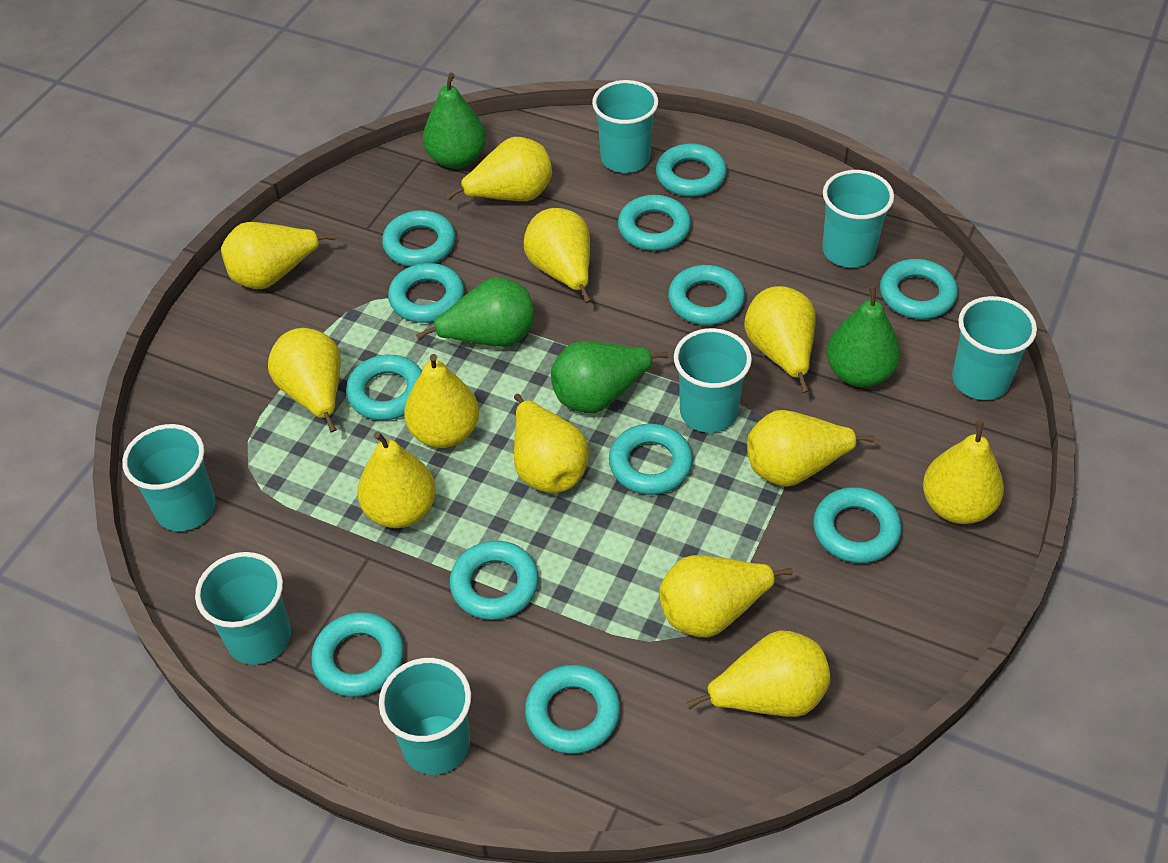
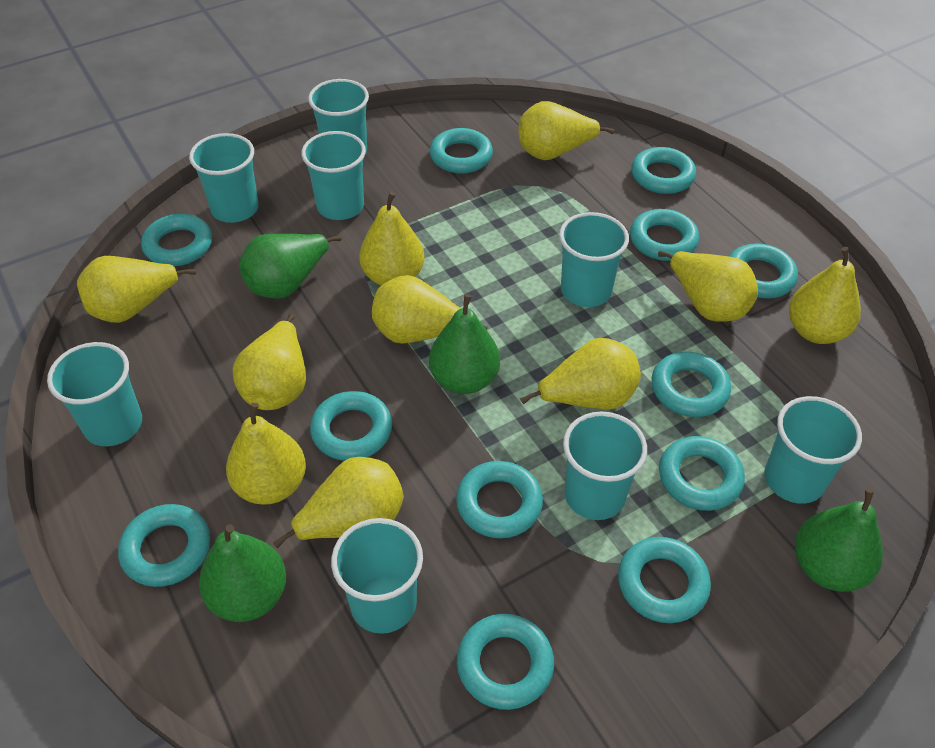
turquoise cup: 7 -> 8
yellow pear: 12 -> 10

